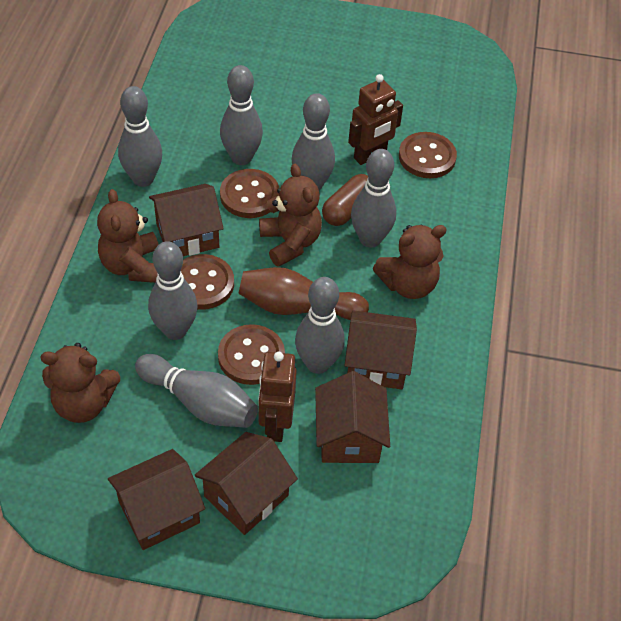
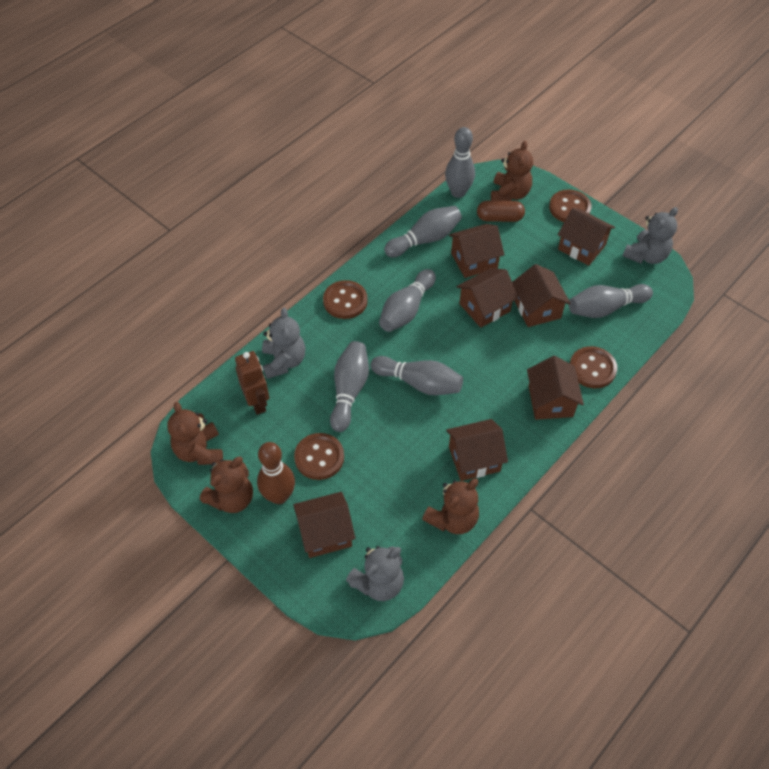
brown house: 5 -> 7
brown robot: 2 -> 1
grey bowling pin: 7 -> 6
grey teddy bear: 0 -> 3

